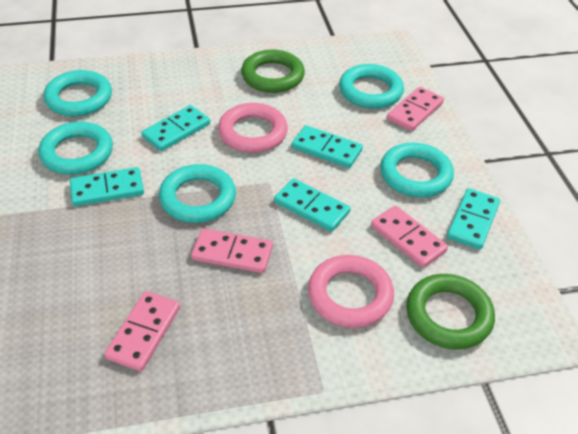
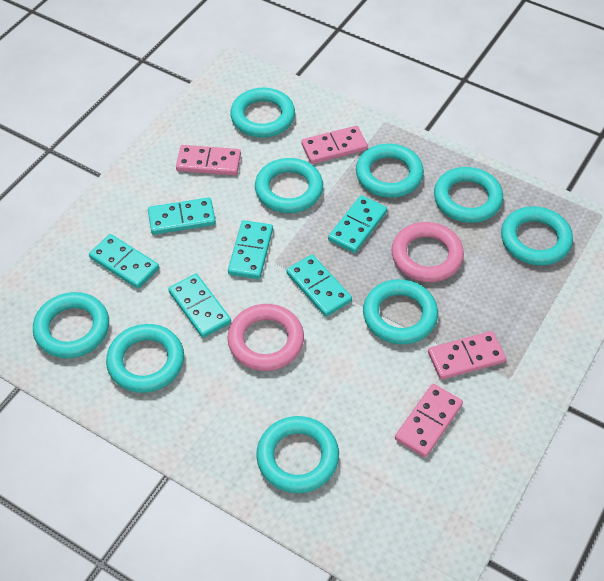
green ring: 2 -> 0
turquoise domino: 5 -> 6
turquoise ring: 5 -> 9

